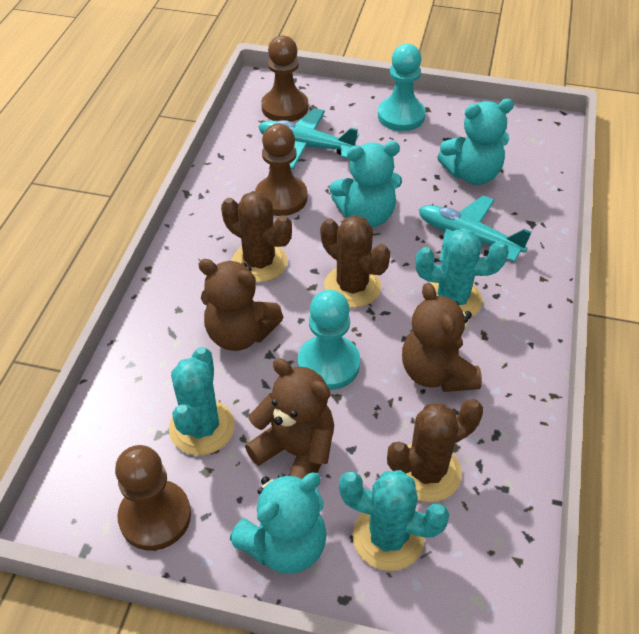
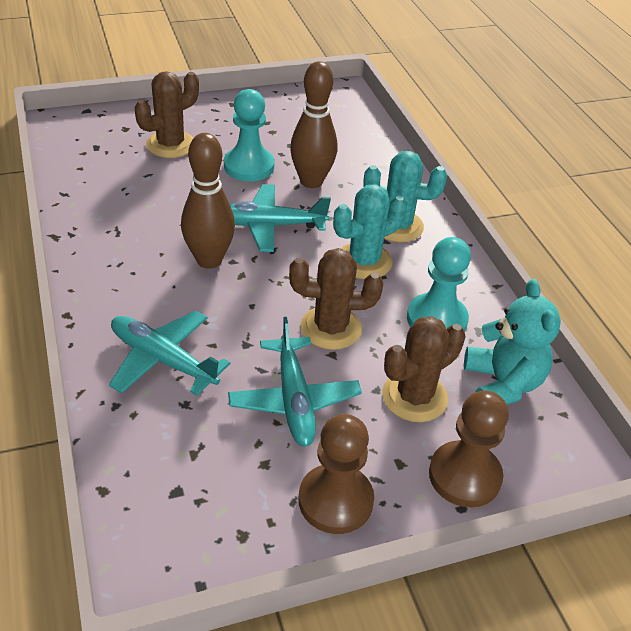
brown bowling pin: 0 -> 2
brown pawn: 3 -> 2
brown teddy bear: 3 -> 0
turquoise cactus: 3 -> 2
turquoise plane: 2 -> 3
turquoise teddy bear: 3 -> 1

